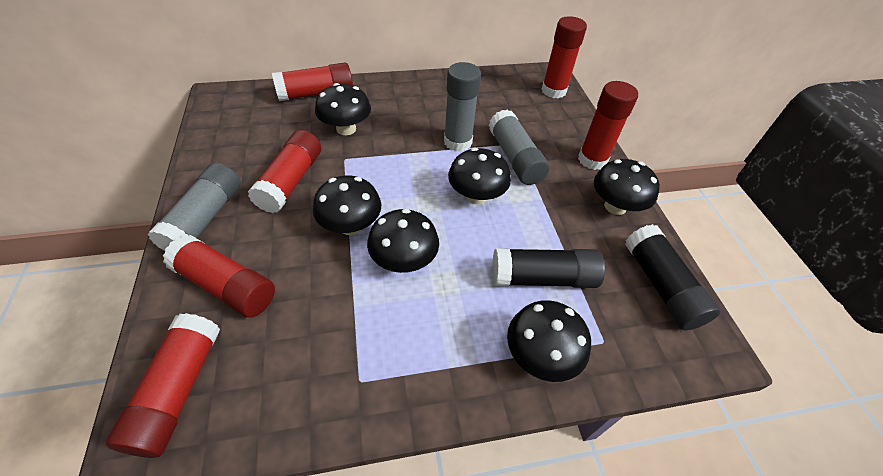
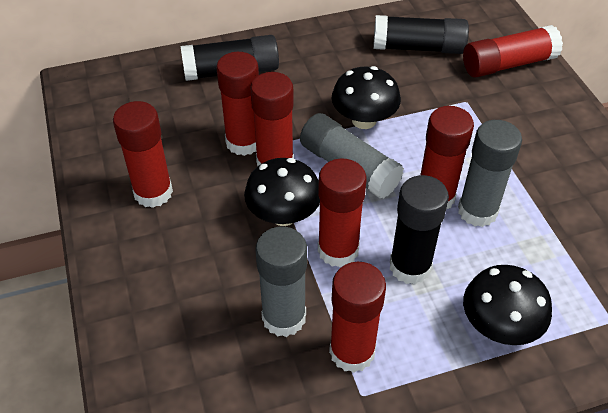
black glue stick: 2 -> 3
black mushroom: 6 -> 3
red glue stick: 6 -> 7

